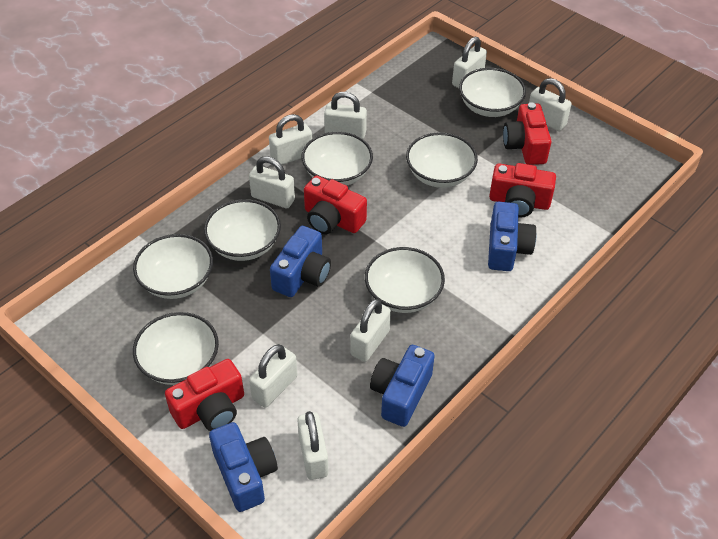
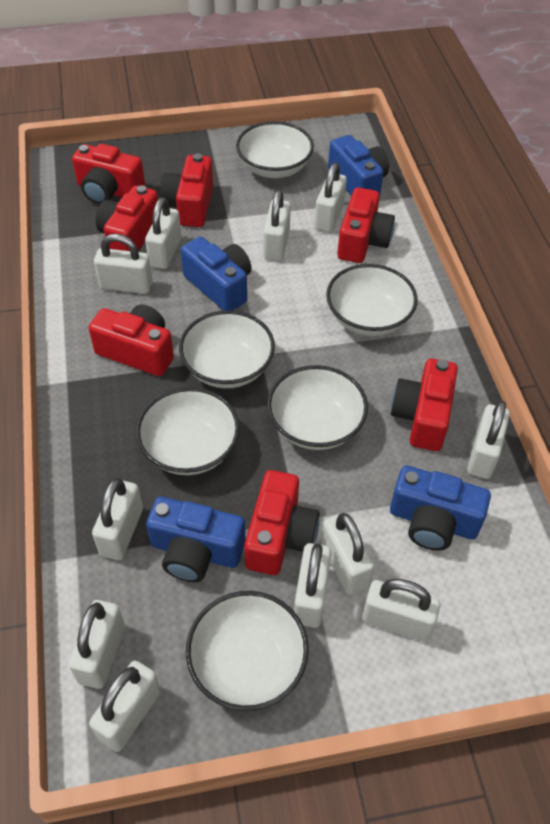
red camera: 4 -> 7
white bowl: 7 -> 6
white padlock: 8 -> 11

